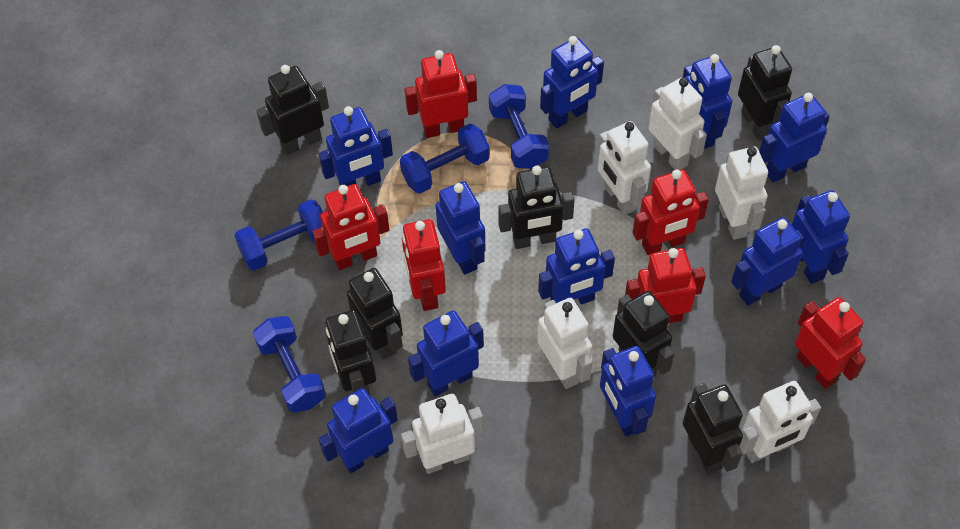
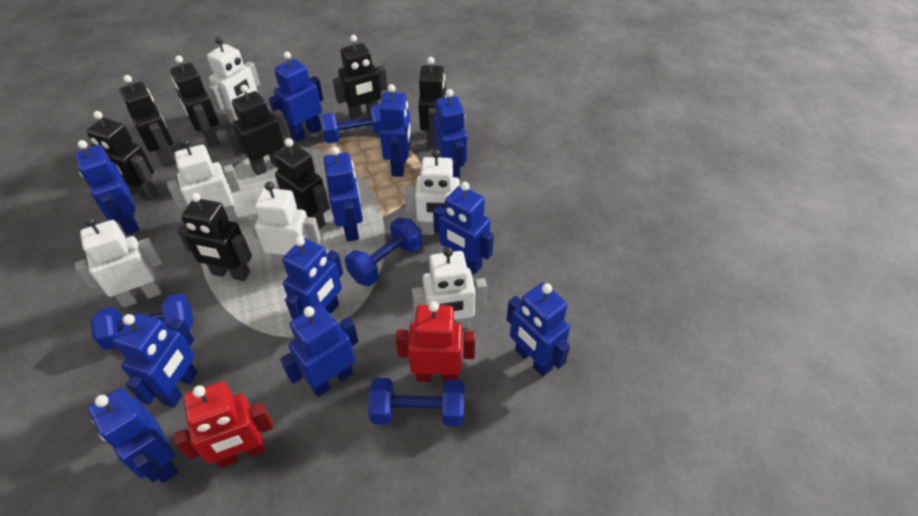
black robot: 7 -> 8
red robot: 6 -> 2

